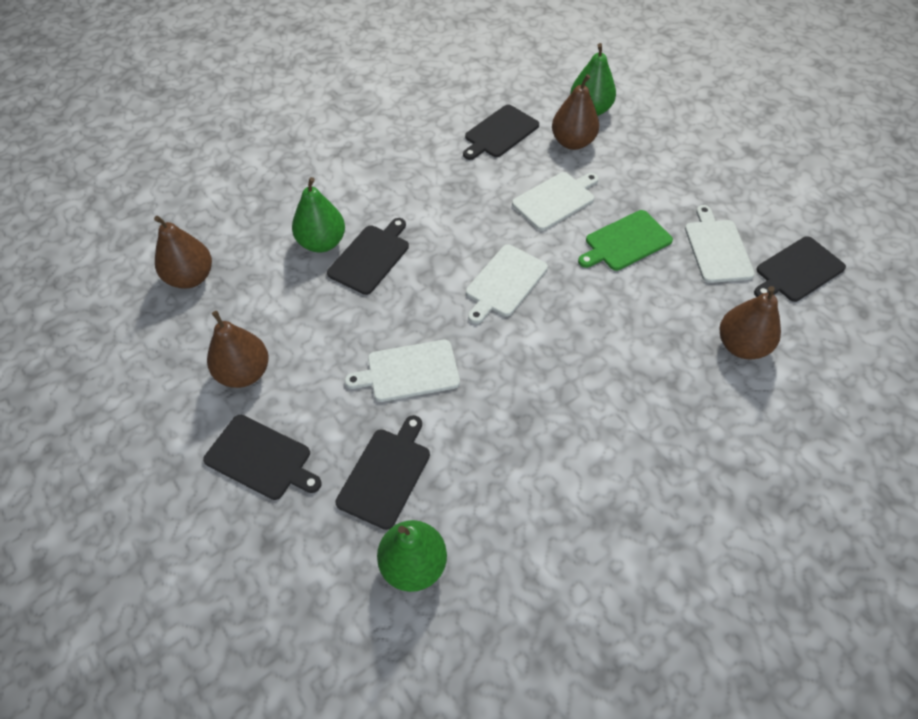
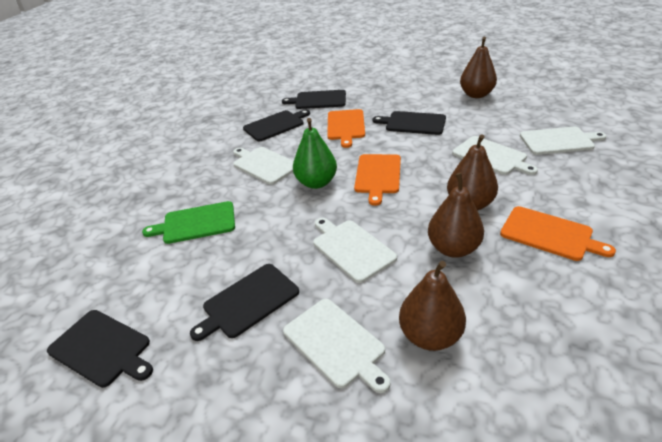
green pear: 3 -> 1
orange cutting board: 0 -> 3
white cutting board: 4 -> 5

